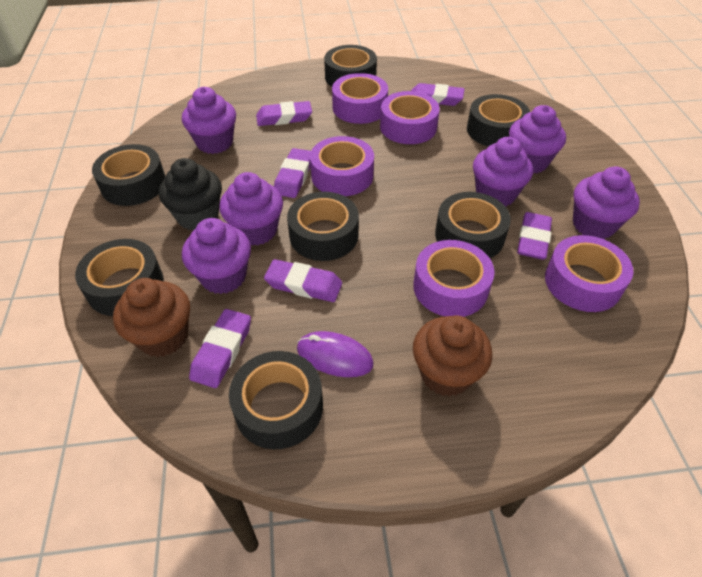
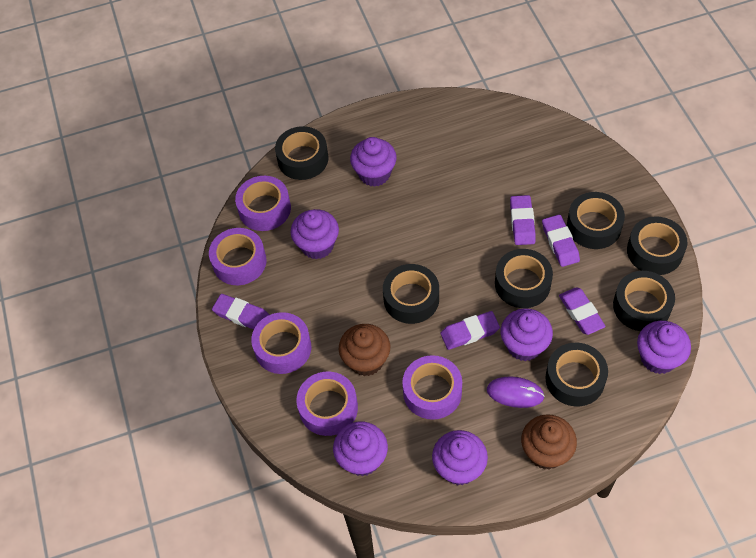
black cupcake: 1 -> 0
purple eraser: 6 -> 5

